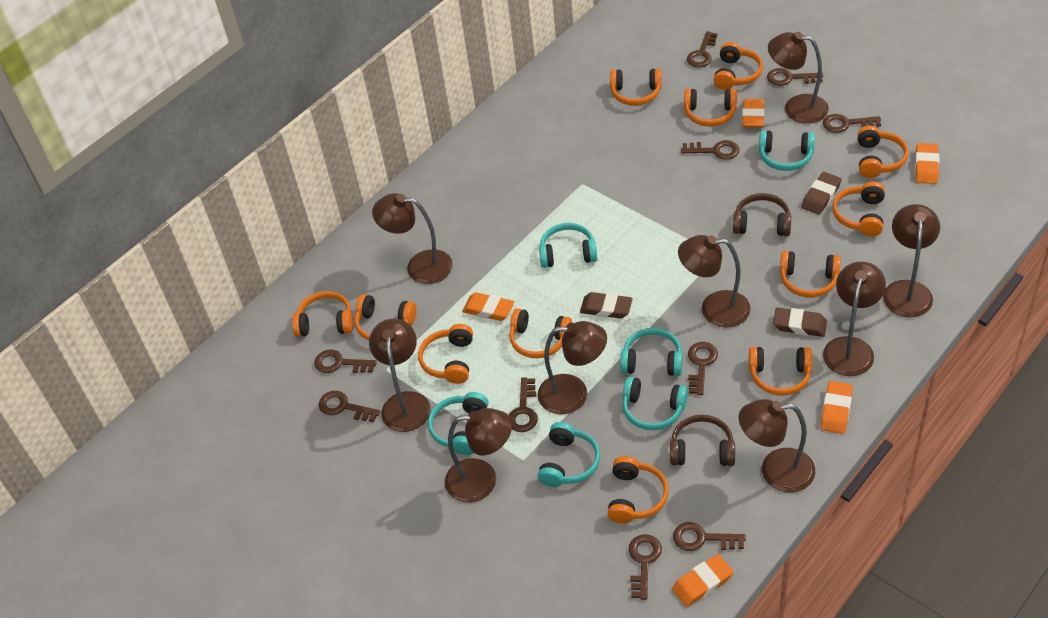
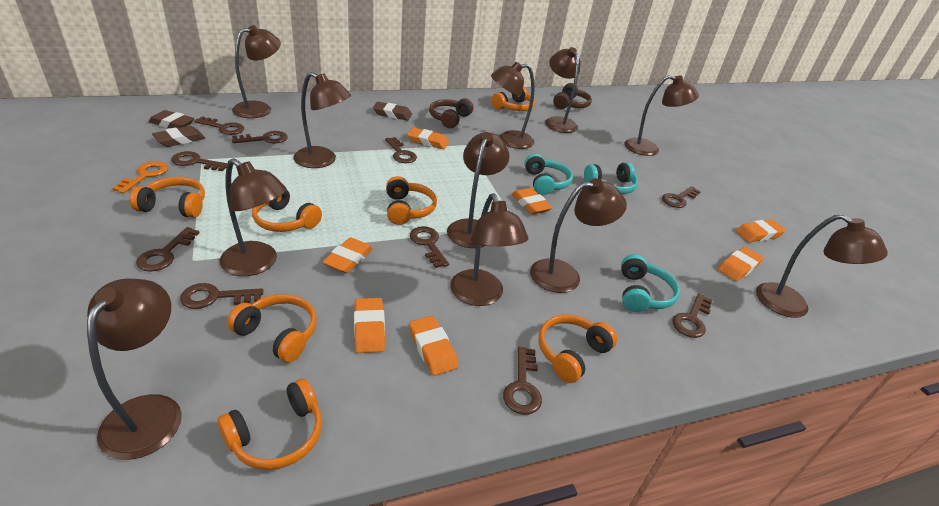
brown lamp: 9 -> 11
orange eraser: 5 -> 7
orange headphones: 12 -> 7
orange key: 0 -> 1
turquoise headphones: 6 -> 3

